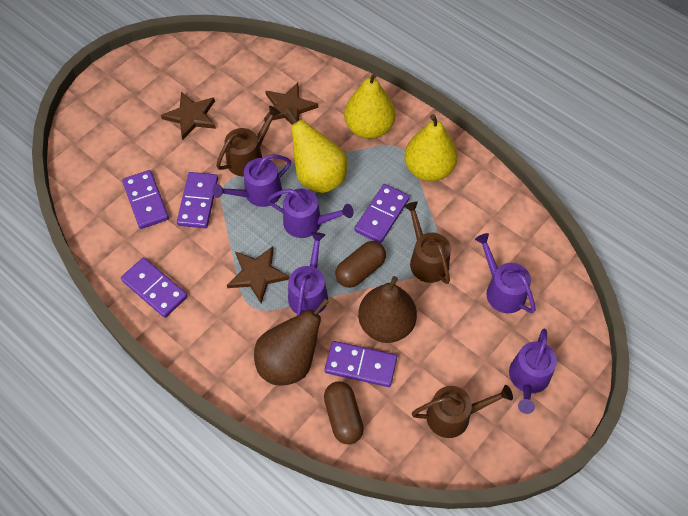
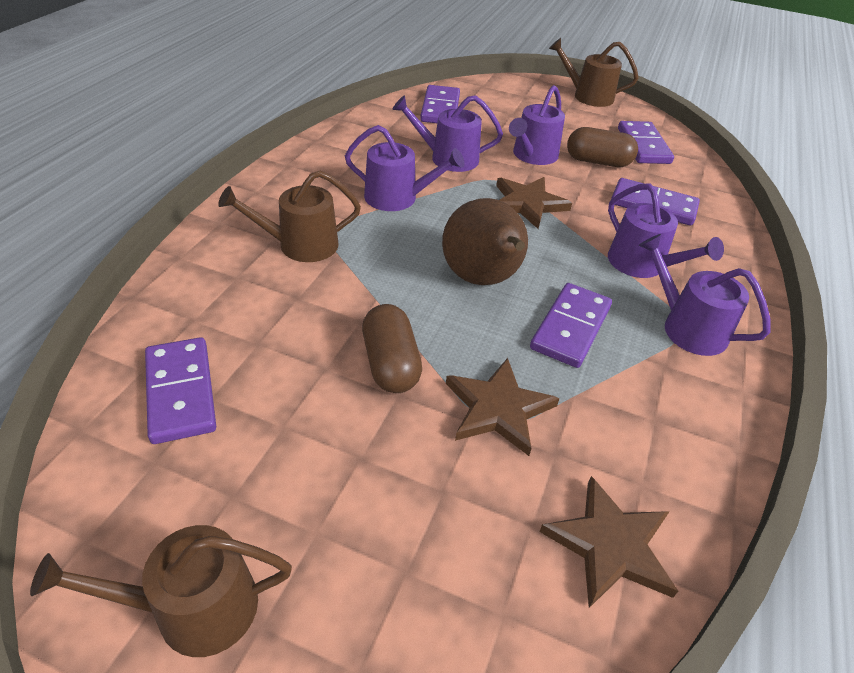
brown pear: 2 -> 1
yellow pear: 3 -> 0

